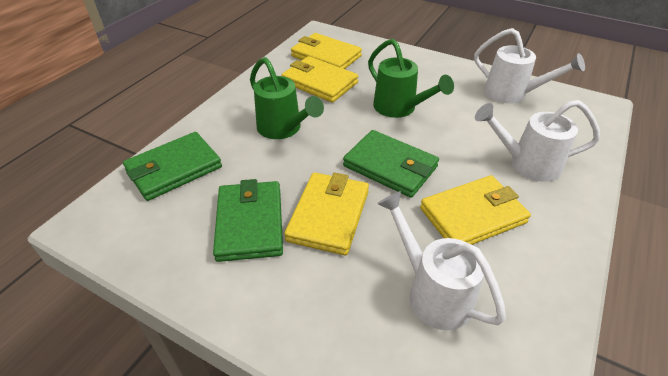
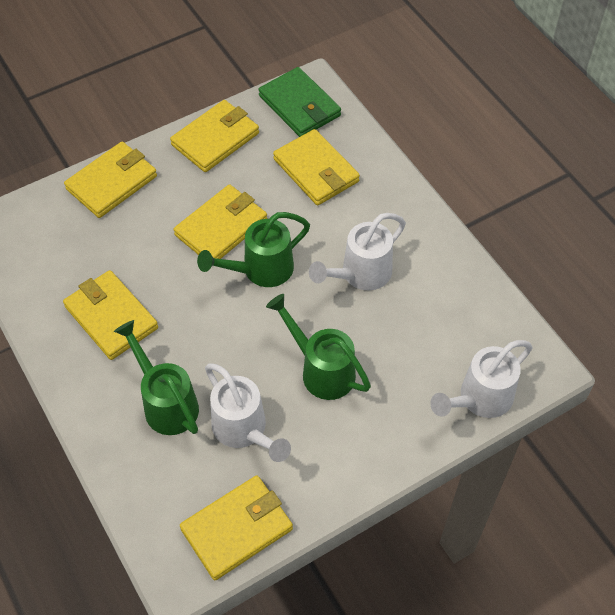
green wallet: 3 -> 1
green watering can: 2 -> 3
yellow wallet: 4 -> 6

